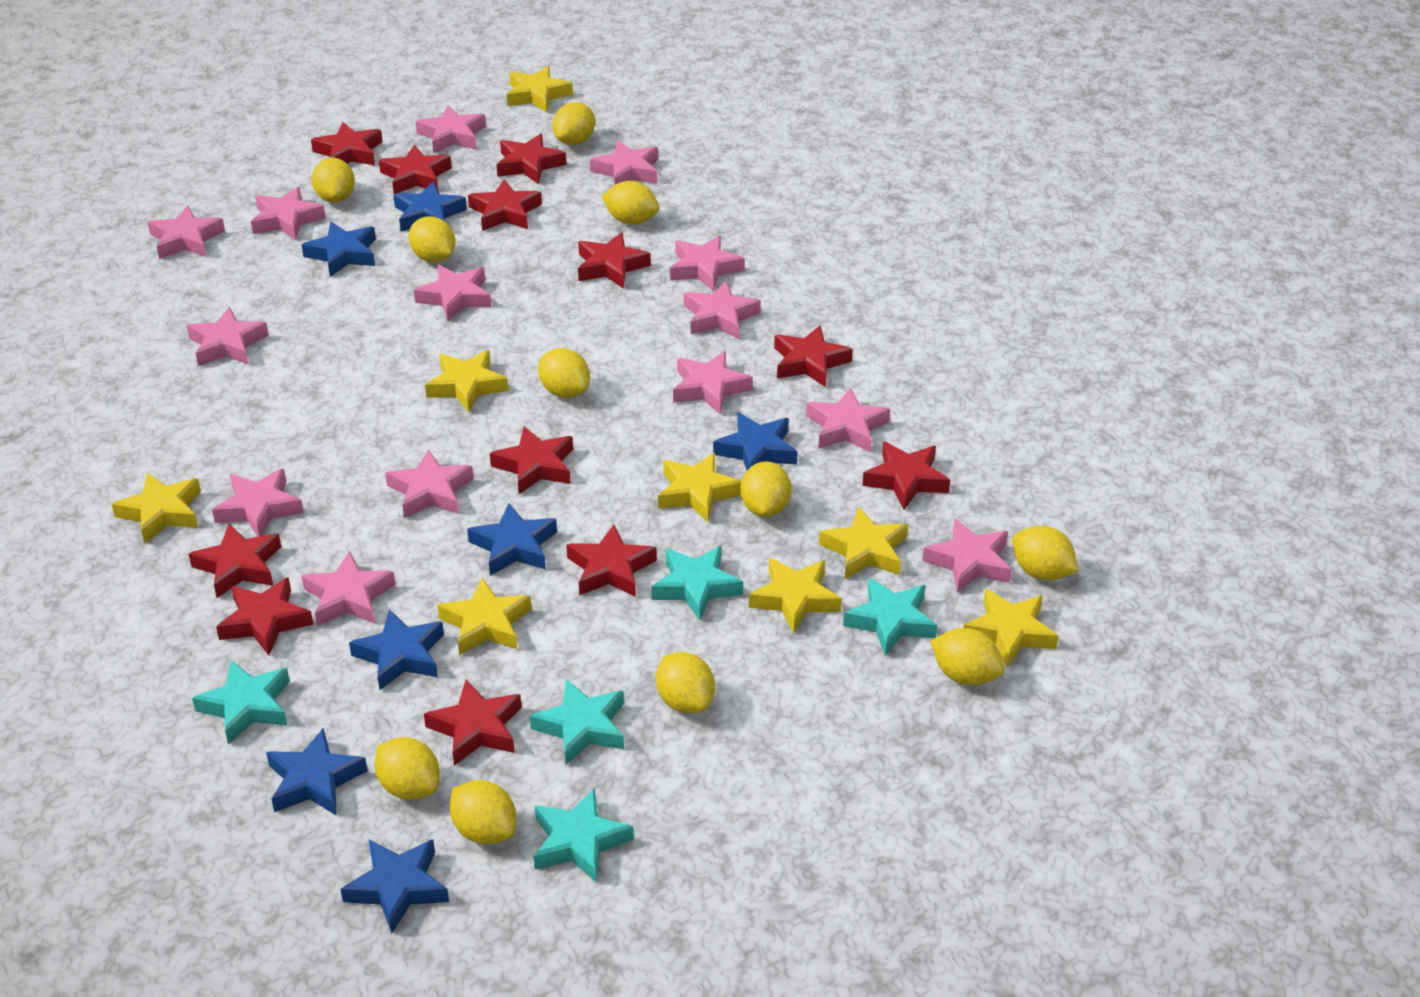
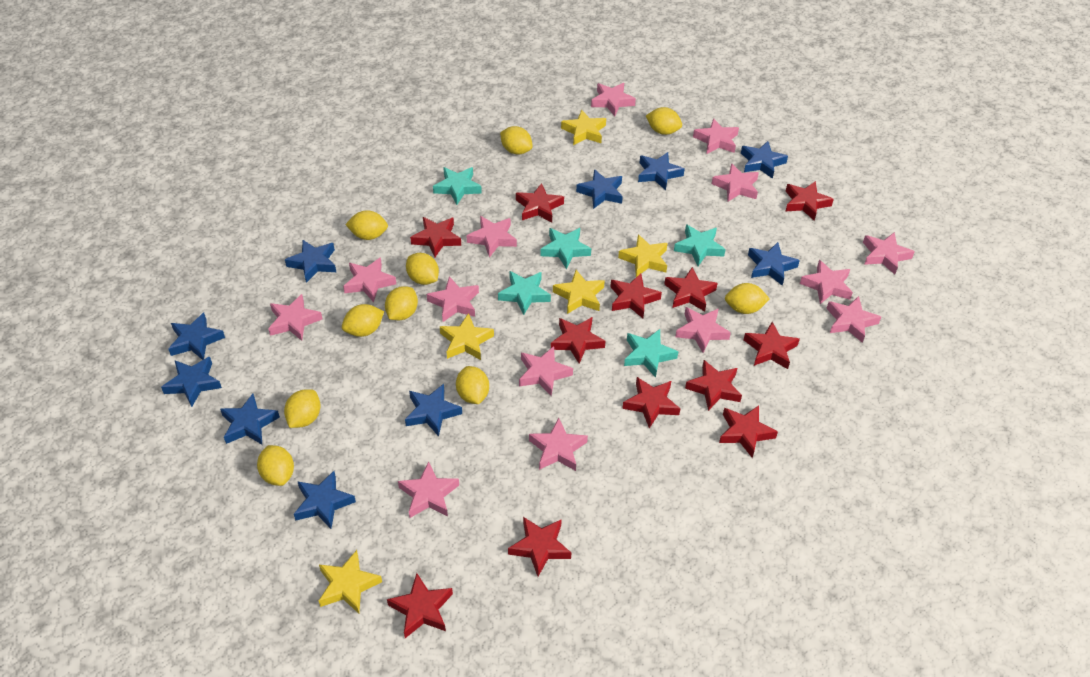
blue star: 7 -> 10
yellow lemon: 11 -> 10
yellow star: 8 -> 5

